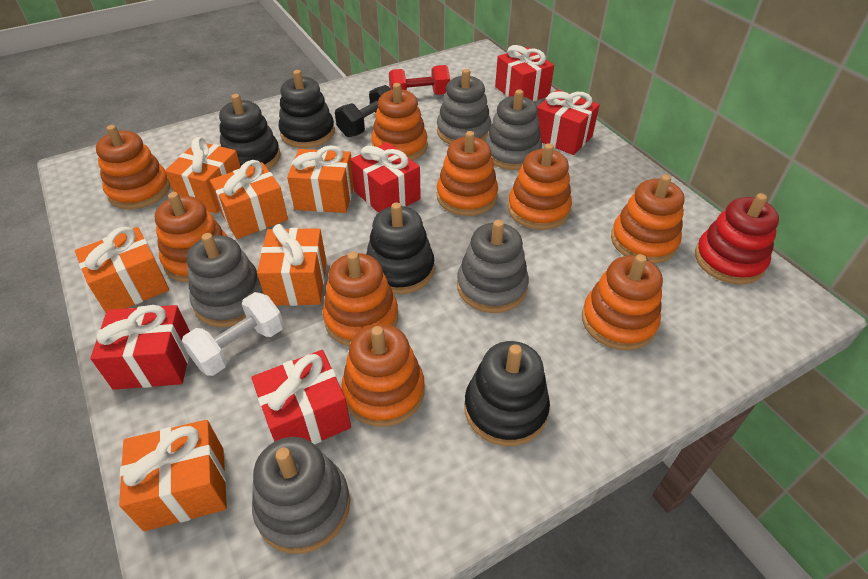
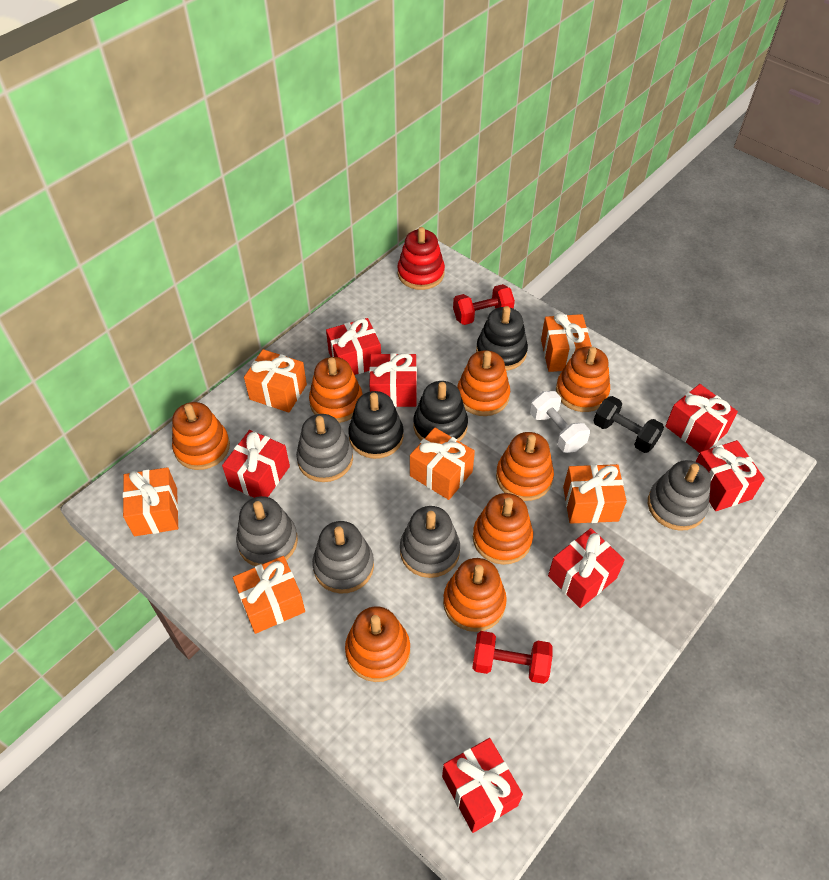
black stacking toy: 4 -> 3
orange stacking toy: 9 -> 8
red dumbbell: 1 -> 2
red gift: 5 -> 7

